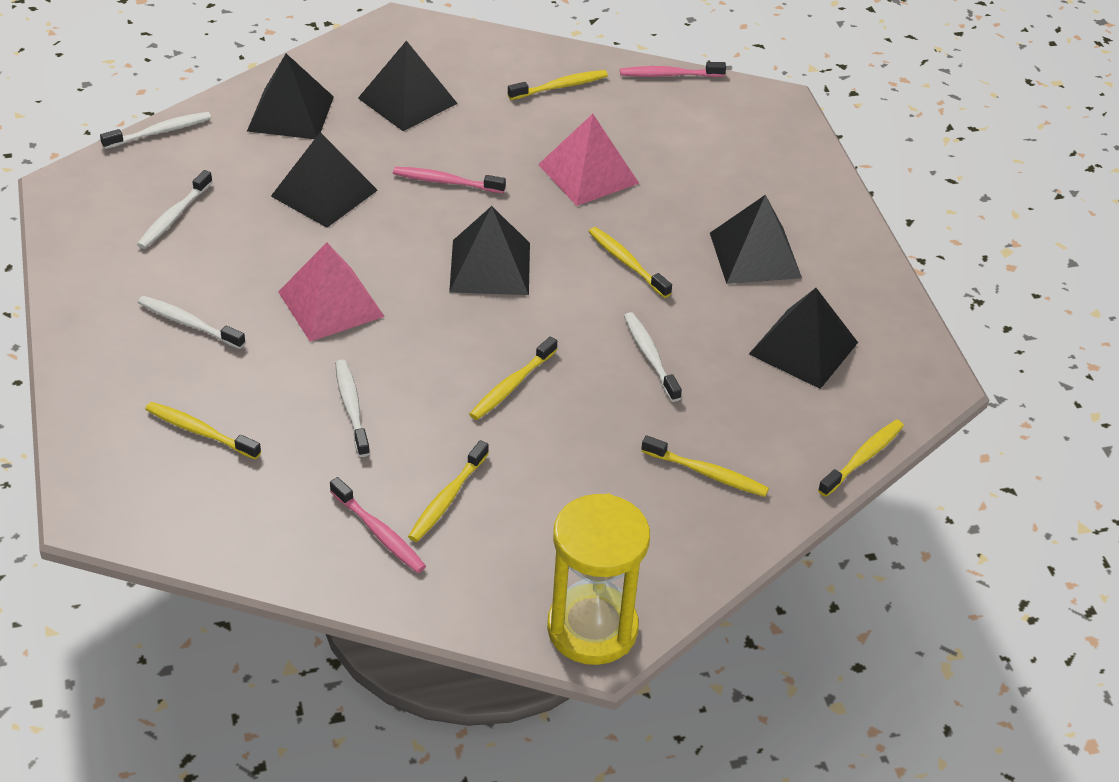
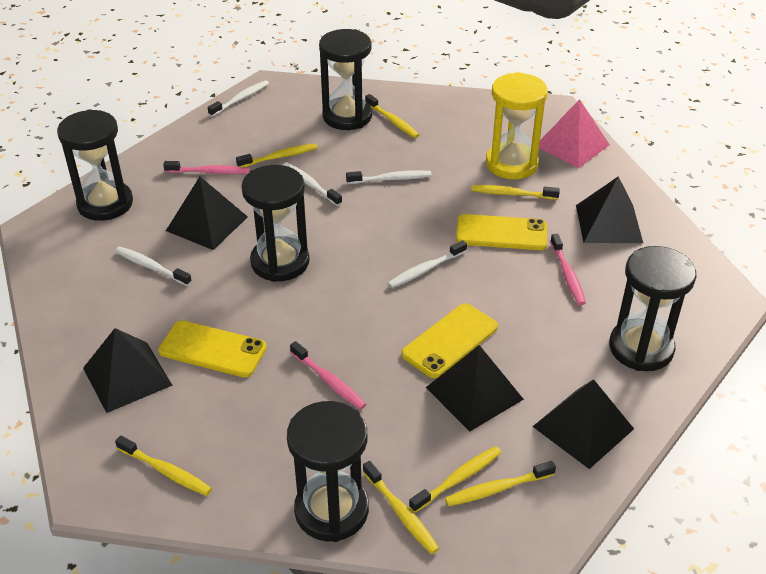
black hourglass: 0 -> 5
black pyramid: 6 -> 5
pink pyramid: 2 -> 1
yellow phone: 0 -> 3

